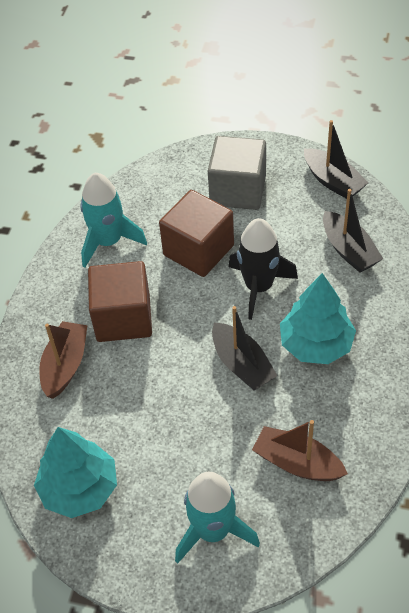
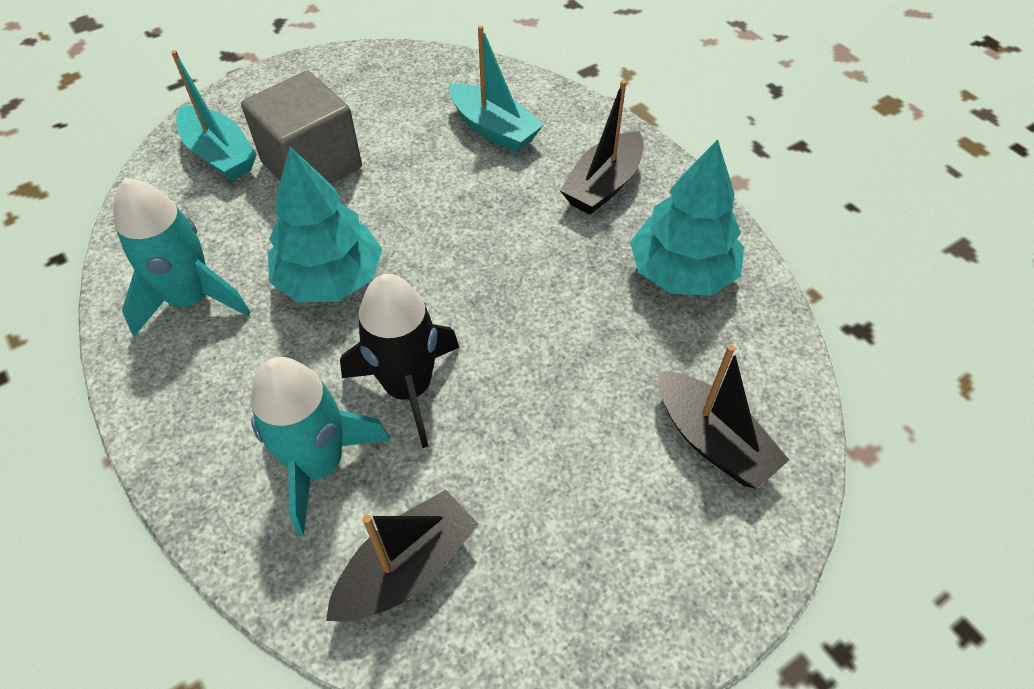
brown boat: 2 -> 0
brown cube: 2 -> 0
turquoise boat: 0 -> 2

